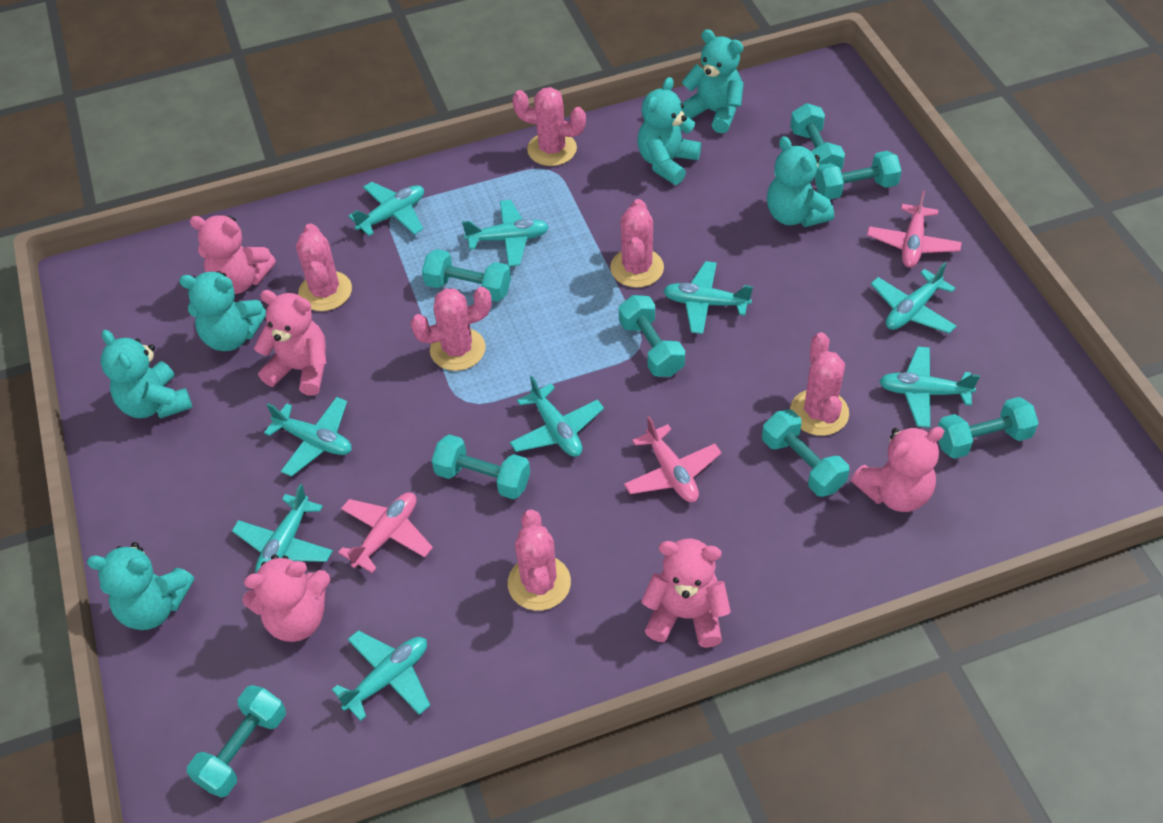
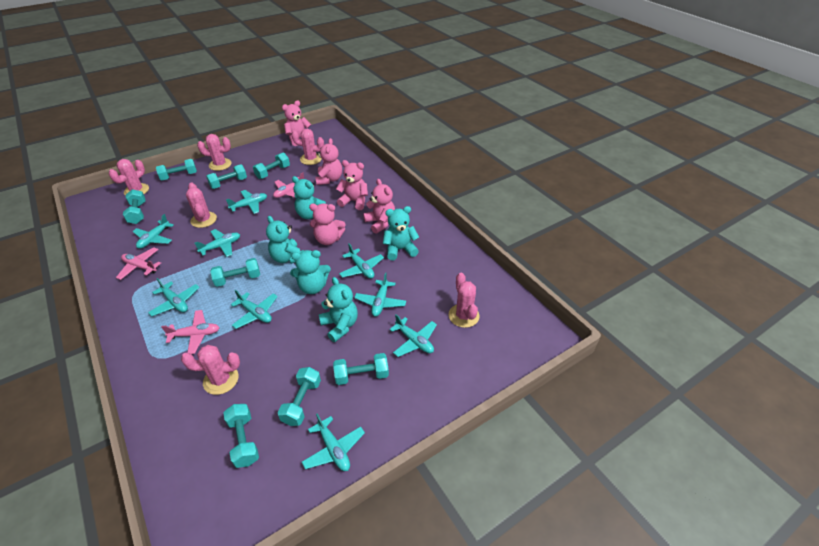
turquoise teddy bear: 6 -> 5

